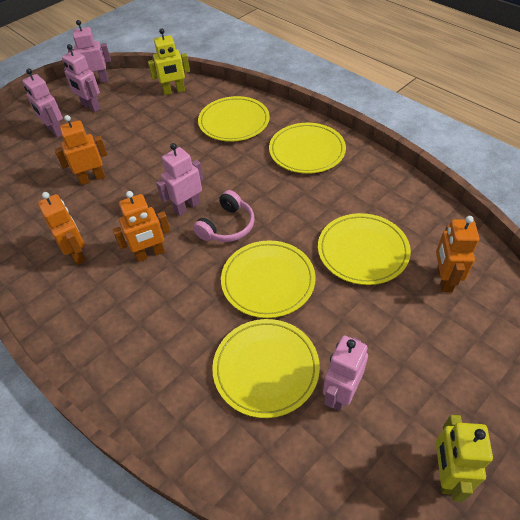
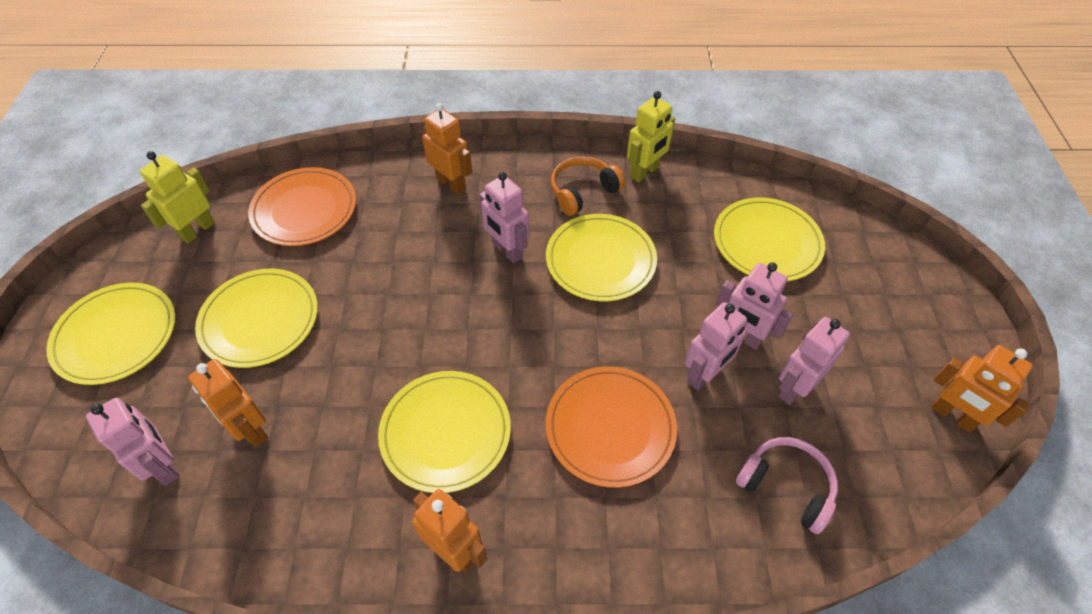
orange headphones: 0 -> 1
orange plate: 0 -> 2

